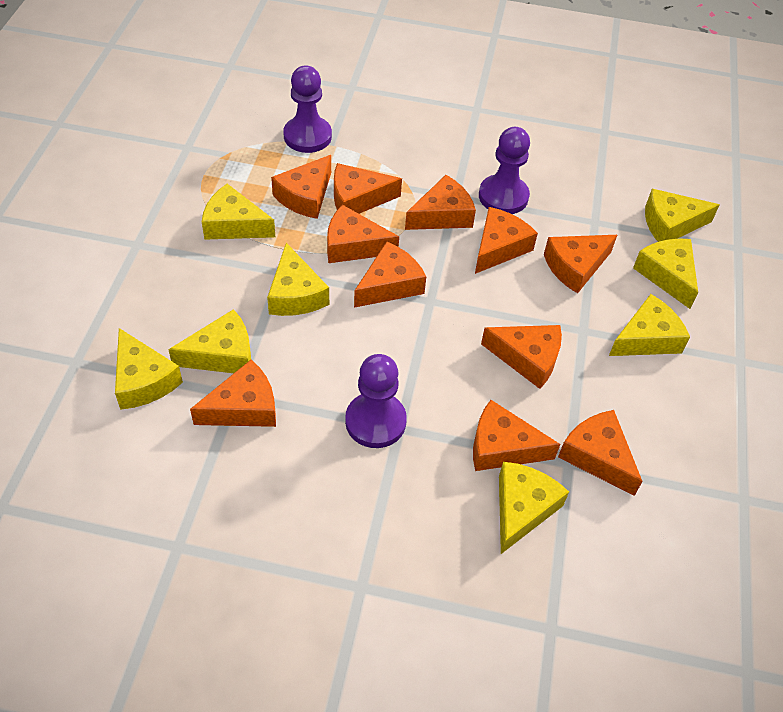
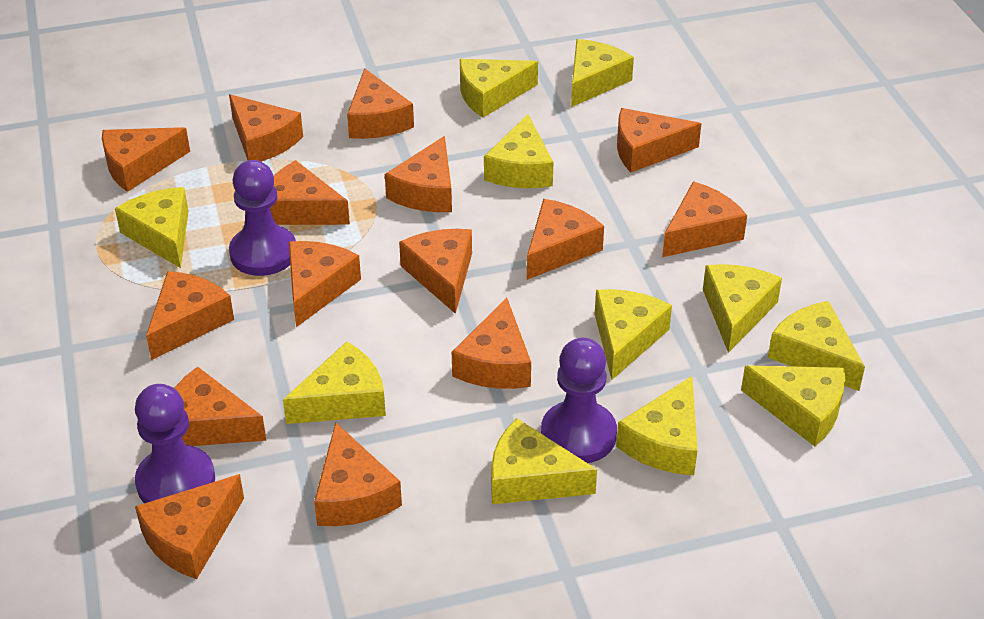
orange cheese: 11 -> 15
yellow cheese: 8 -> 11

